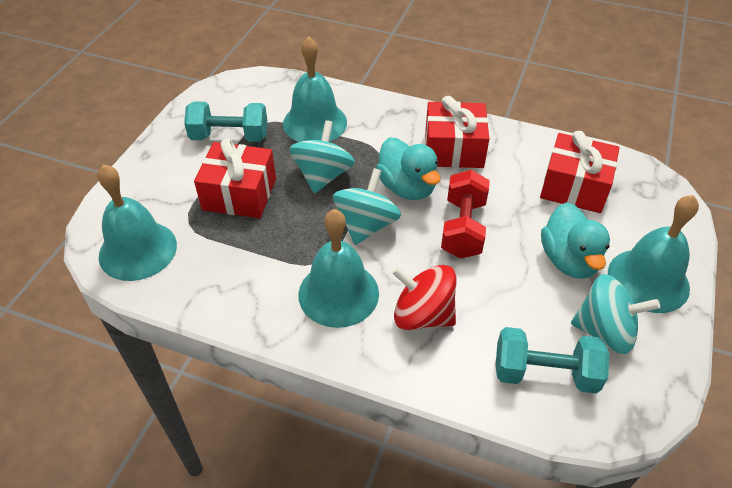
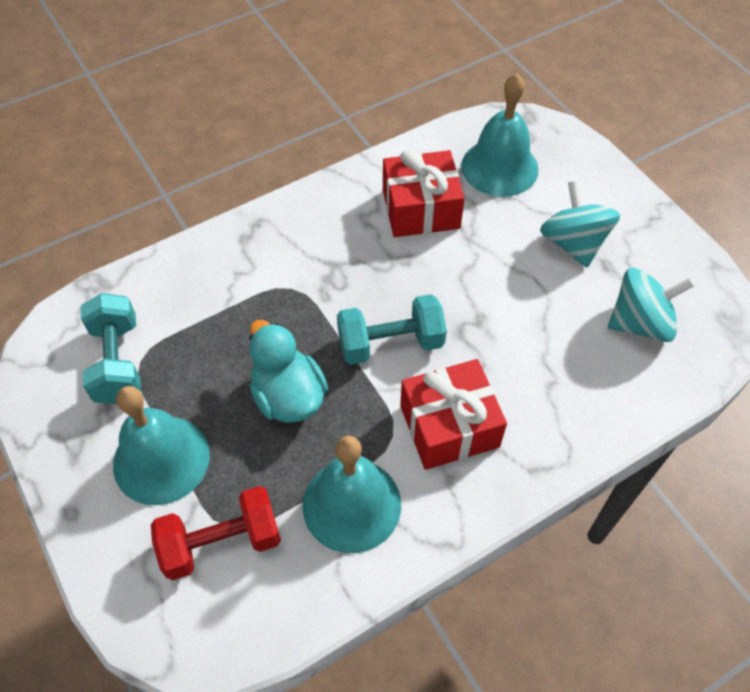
red gift: 3 -> 2
red spinning top: 1 -> 0
turquoise bell: 4 -> 3
turquoise duck: 2 -> 1
turquoise spinning top: 3 -> 2

